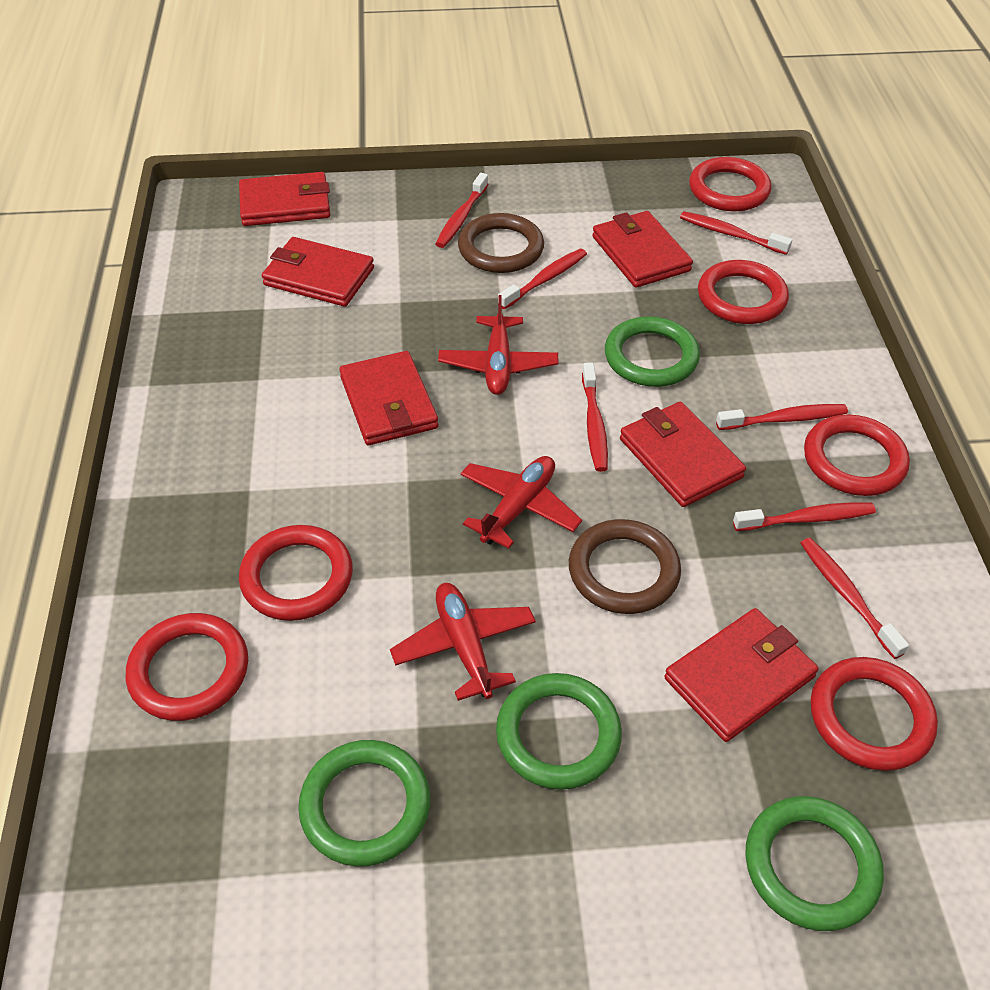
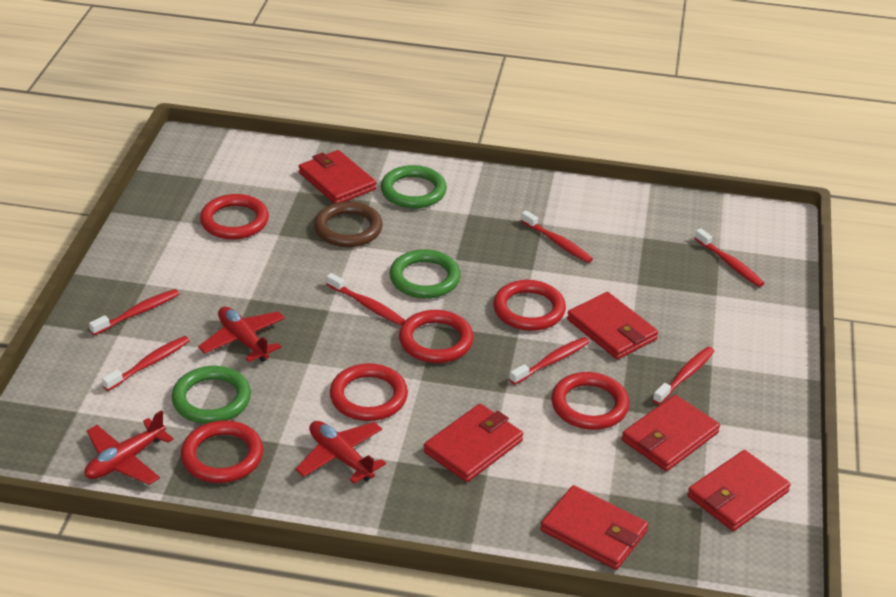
brown ring: 2 -> 1
green ring: 4 -> 3

